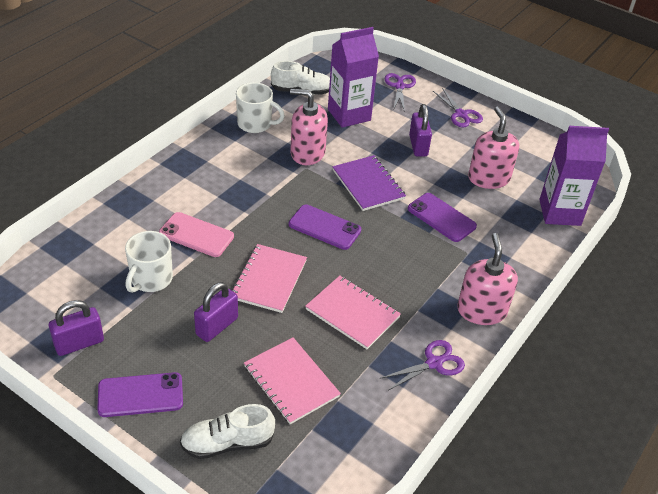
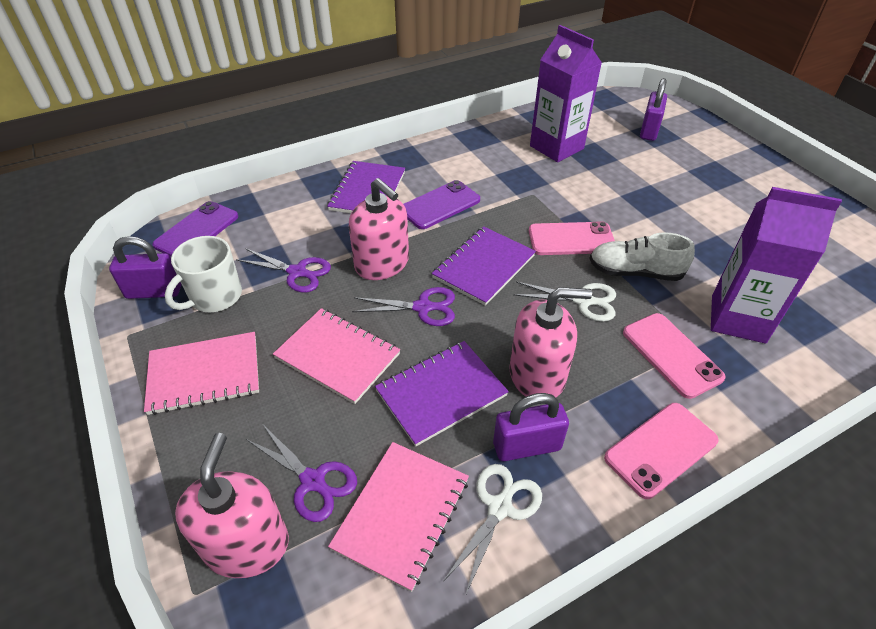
pink phone: 1 -> 3
purple notebook: 1 -> 3
purple phone: 3 -> 2
white mug: 2 -> 1
white scissors: 0 -> 2
white shoe: 2 -> 1

